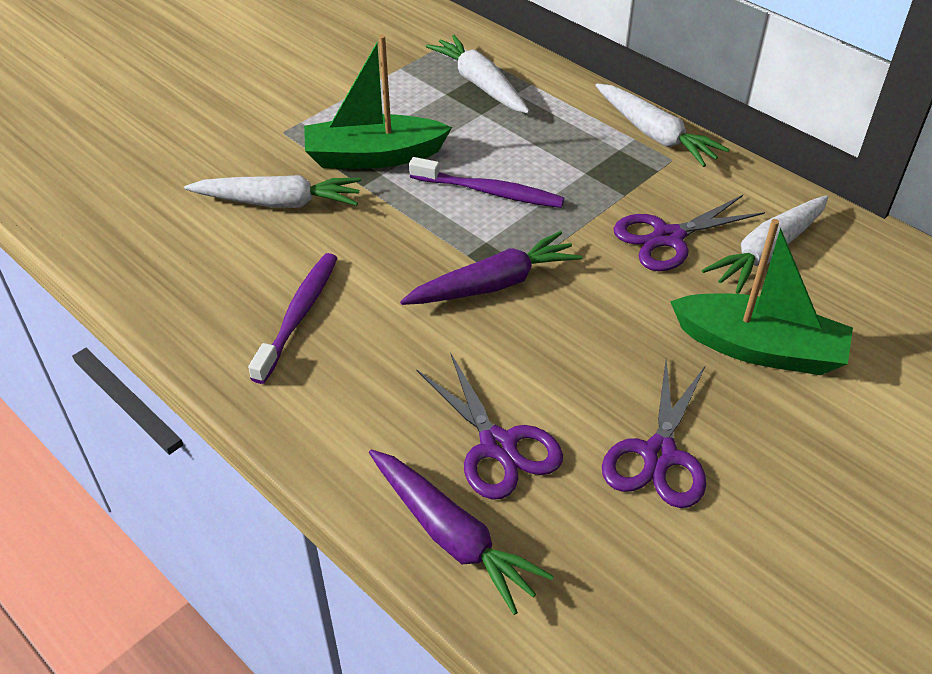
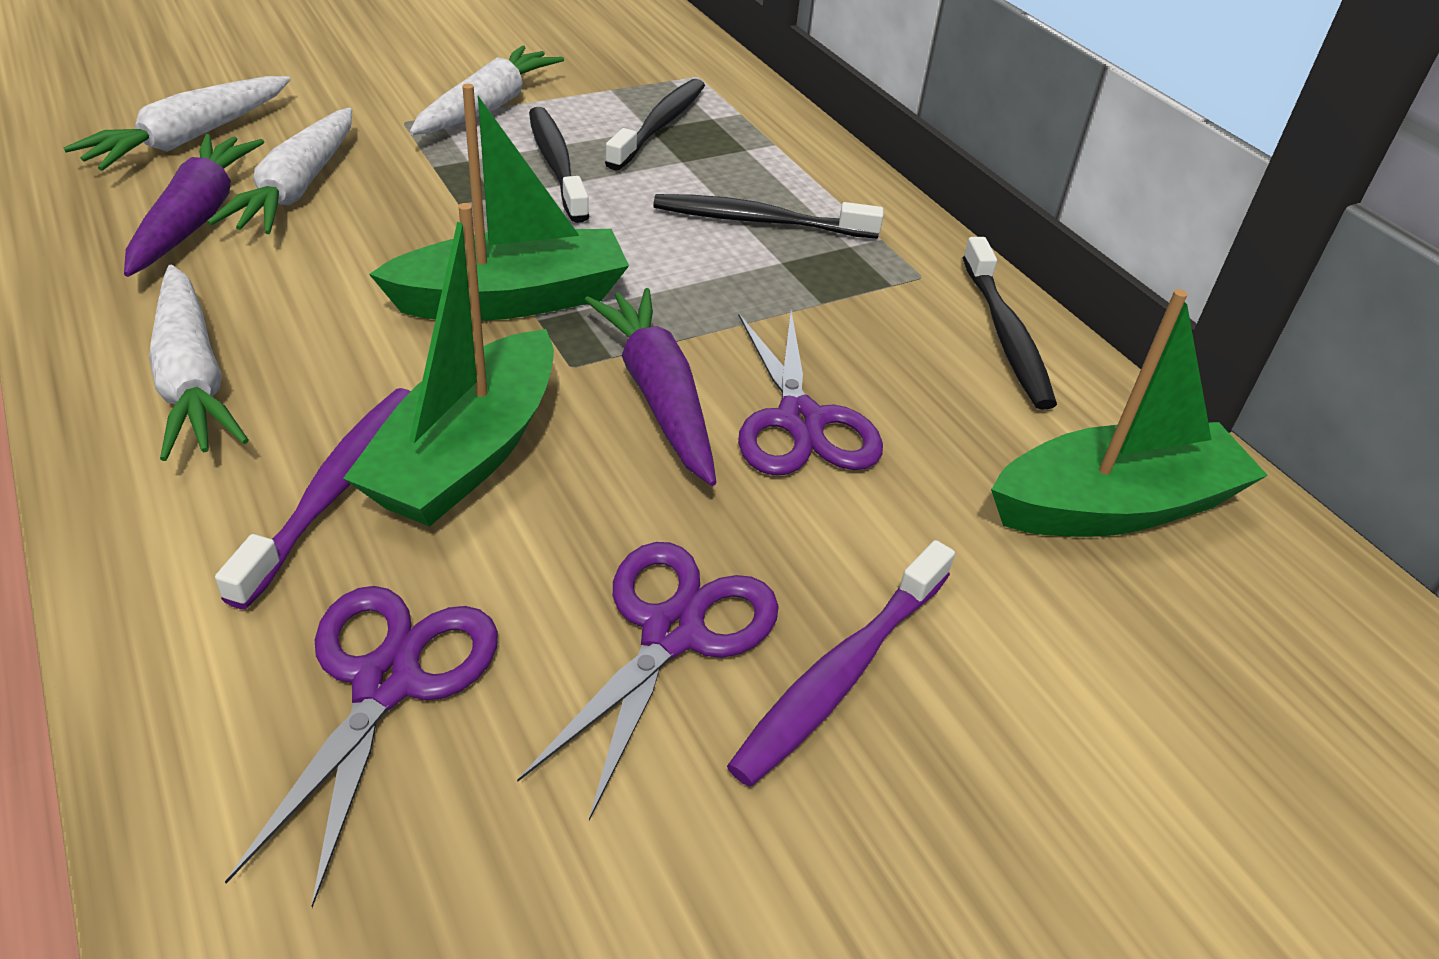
black toothbrush: 0 -> 4
green boat: 2 -> 3

